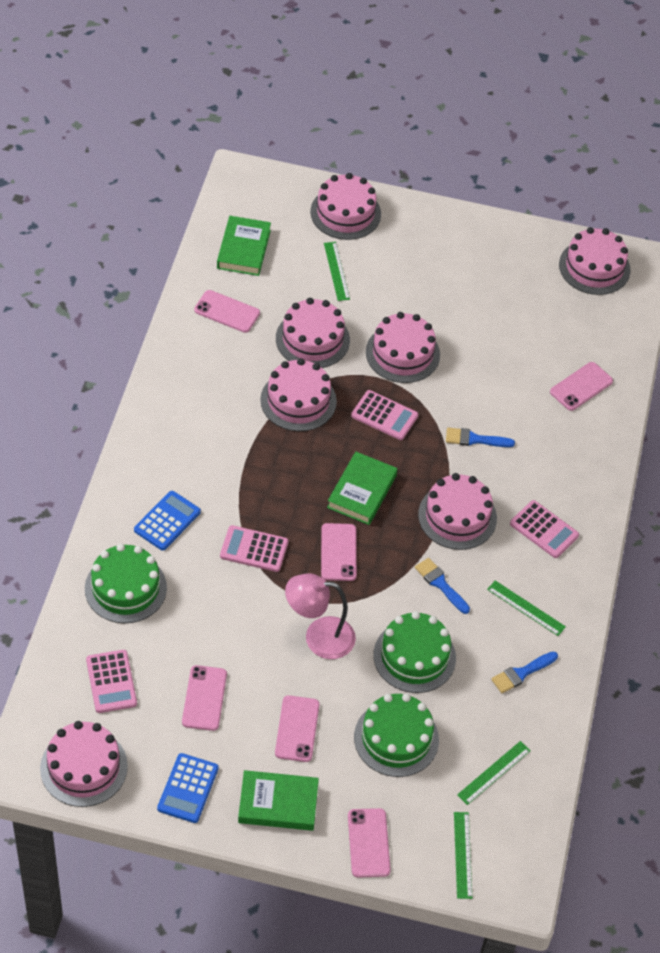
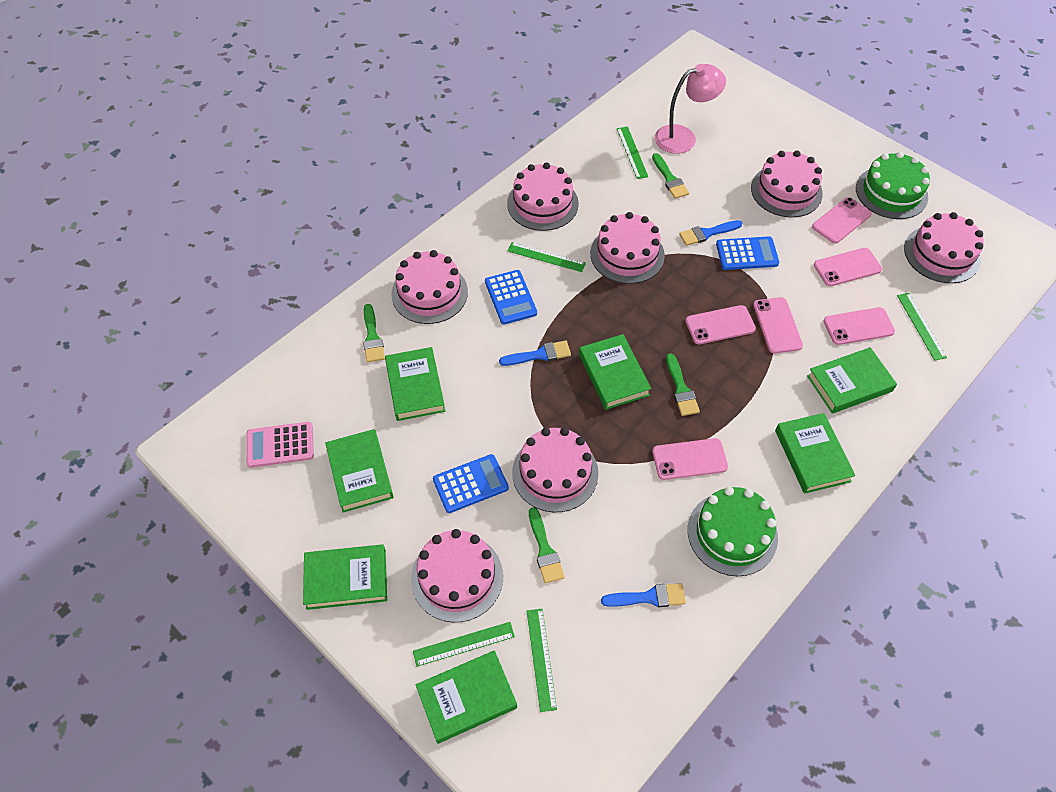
blue calculator: 2 -> 3
green book: 3 -> 7
green brush: 0 -> 4
green cake: 3 -> 2
green ruler: 4 -> 5
pink calculator: 4 -> 1

